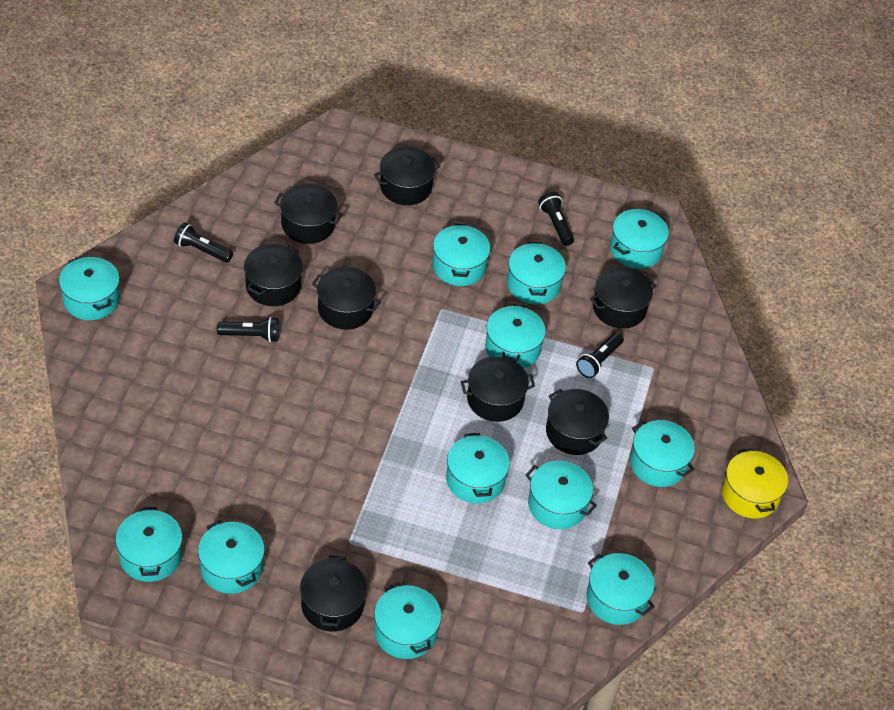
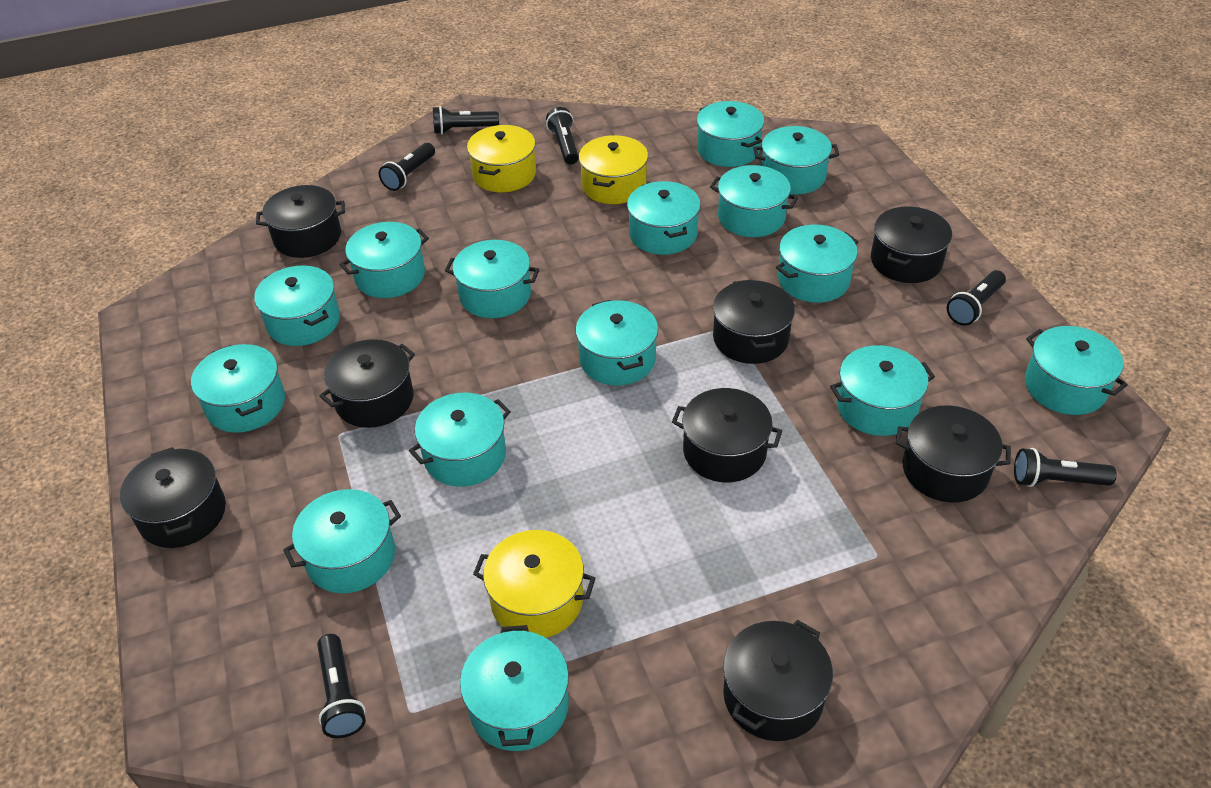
black flashlight: 4 -> 6
turquoise pot: 12 -> 15
yellow pot: 1 -> 3

